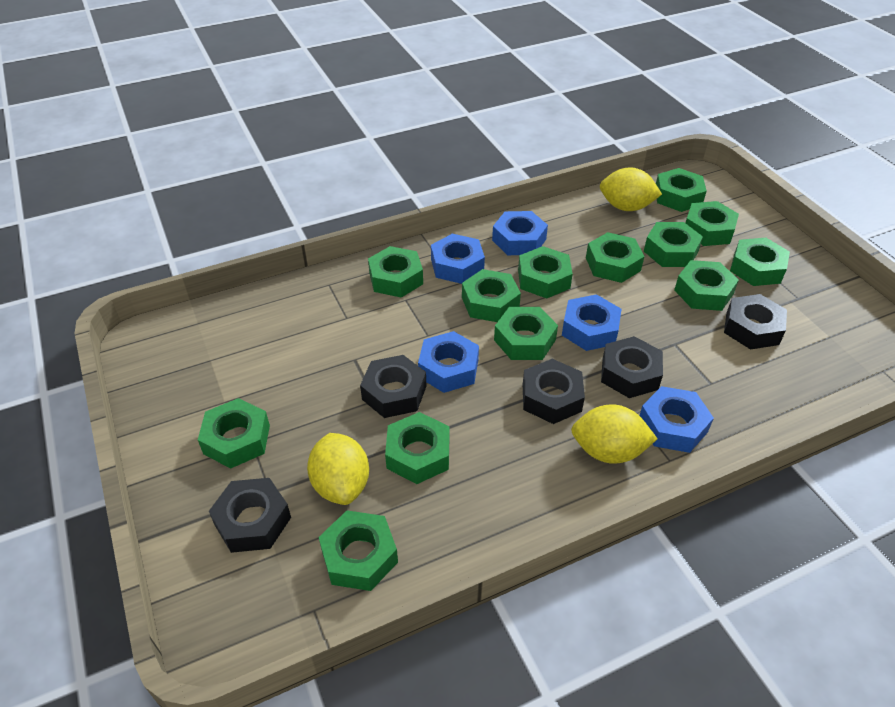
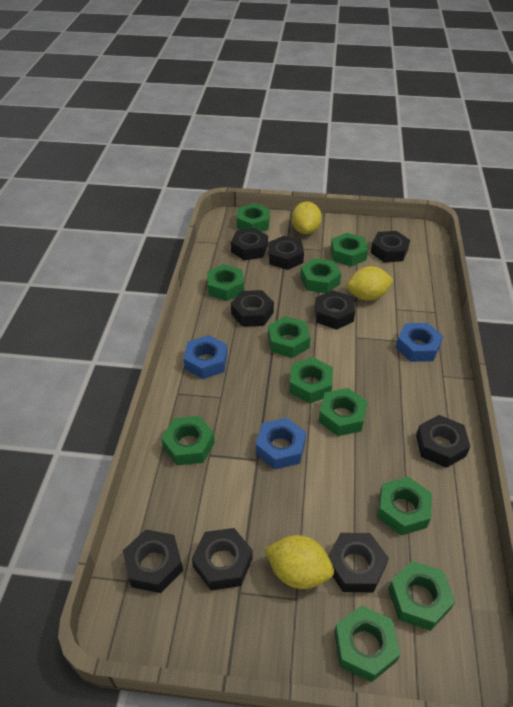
black nut: 5 -> 9
blue nut: 5 -> 3
green nut: 13 -> 11

